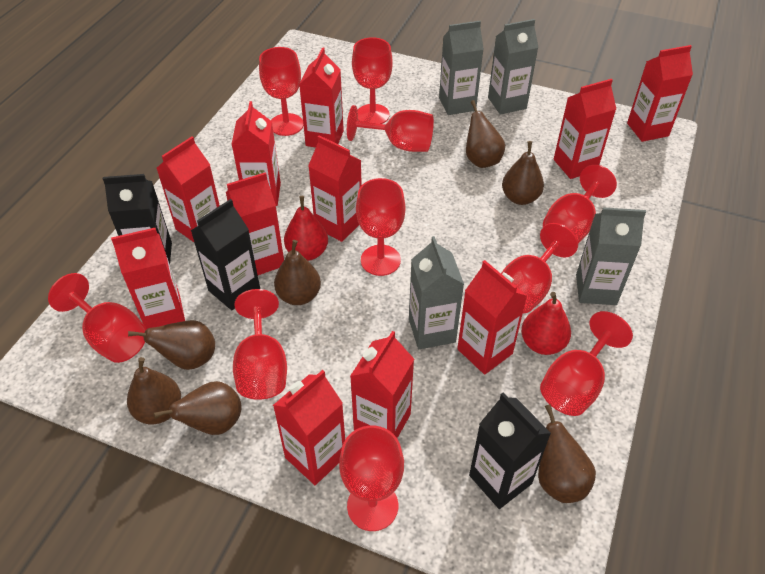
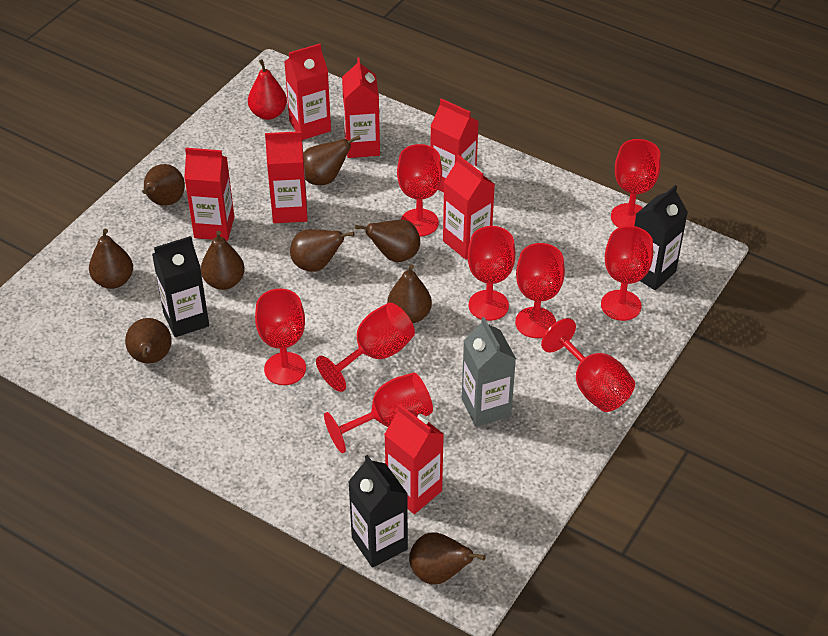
brown pear: 7 -> 9
grey carton: 4 -> 1
red carton: 11 -> 7
red goblet: 10 -> 9
red pear: 2 -> 1

